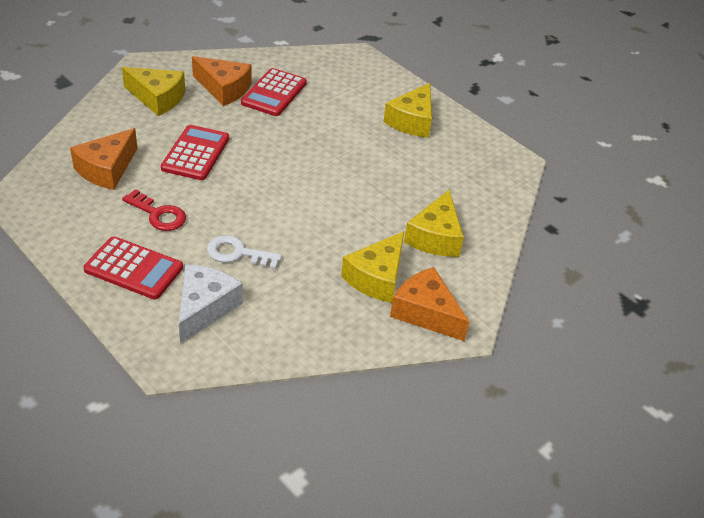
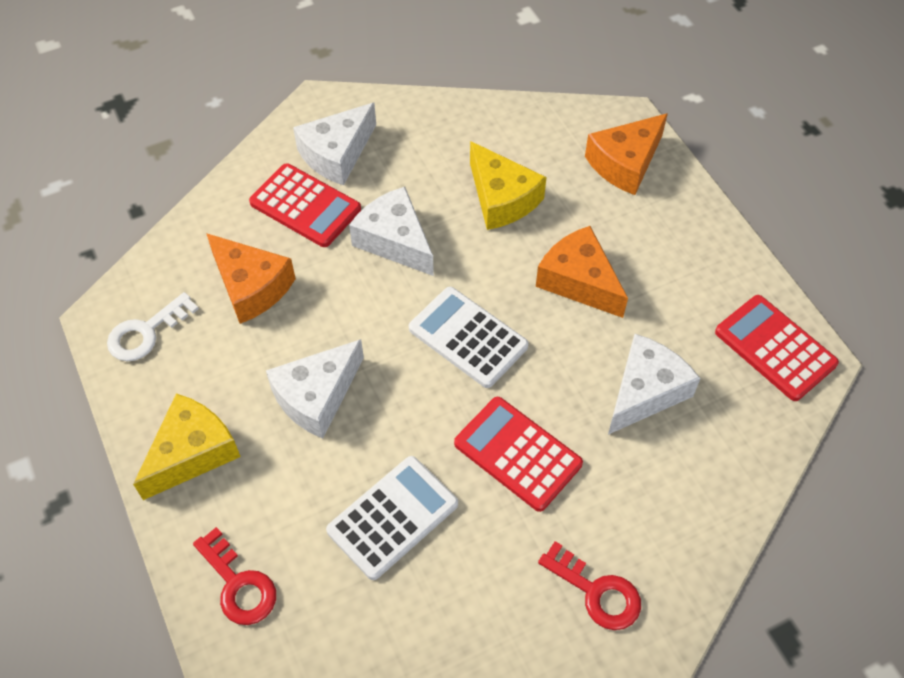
red key: 1 -> 2
white calculator: 0 -> 2
white cheese: 1 -> 4
yellow cheese: 4 -> 2

